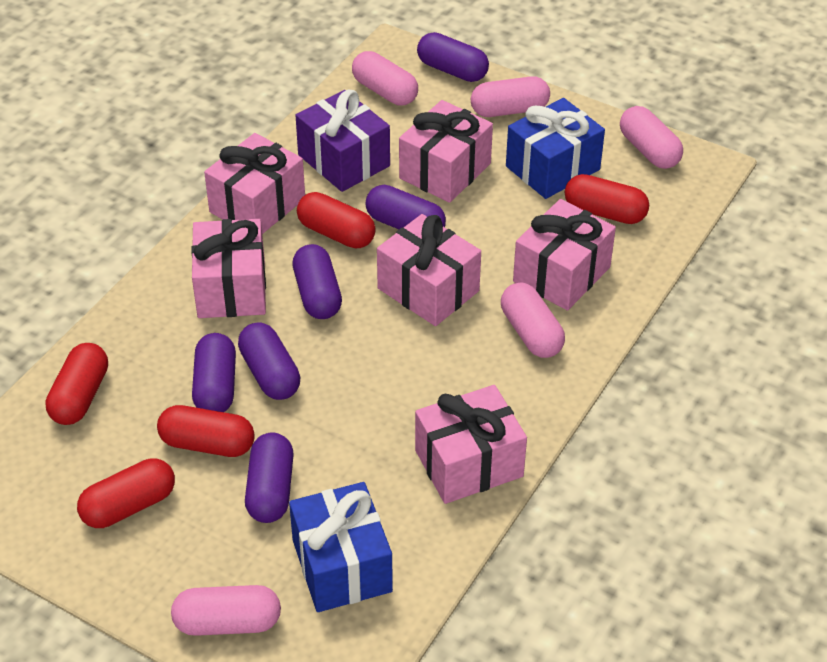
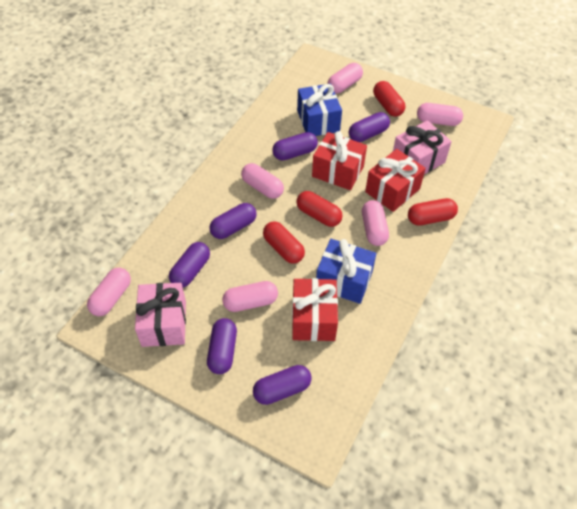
pink capsule: 5 -> 6
pink gift: 6 -> 2
purple gift: 1 -> 0
red capsule: 5 -> 4
red gift: 0 -> 3

